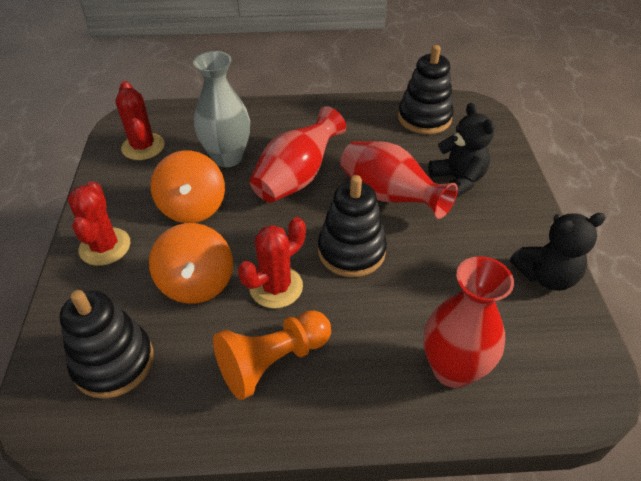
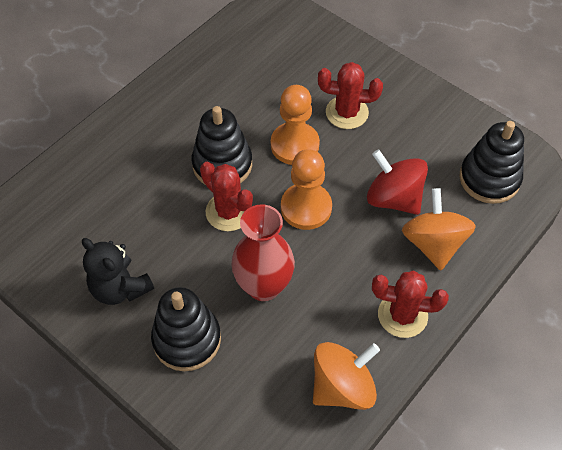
black teddy bear: 2 -> 1
grey vase: 1 -> 0
orange pawn: 1 -> 2
red spinning top: 0 -> 1
red vase: 3 -> 1

